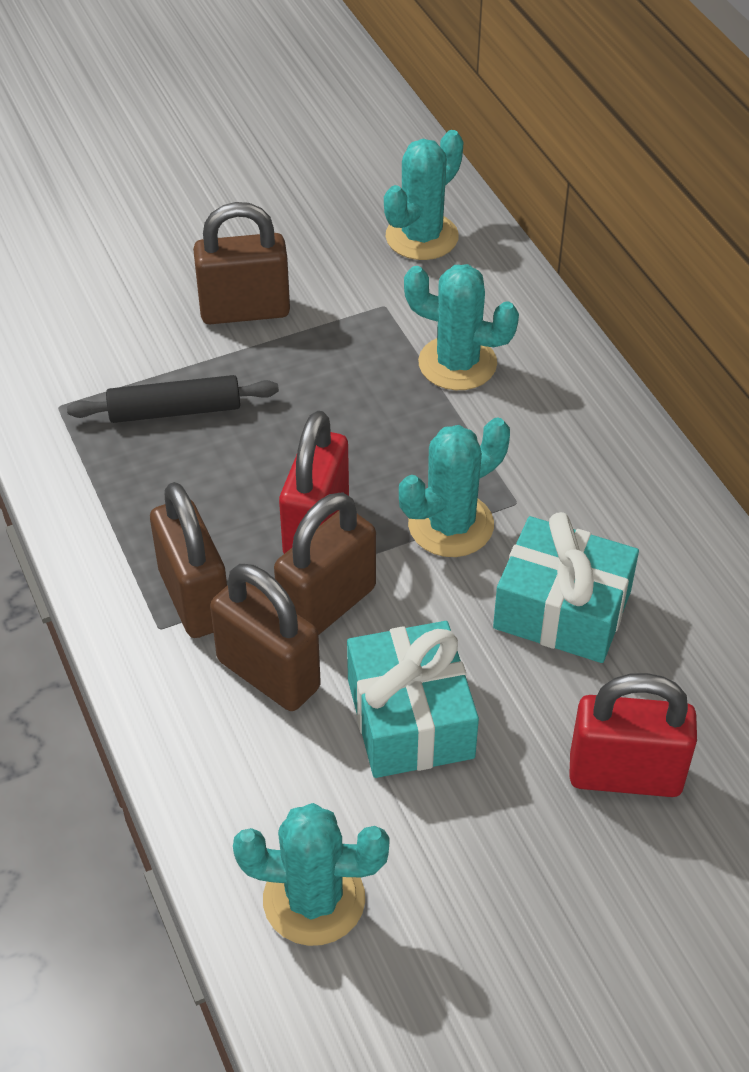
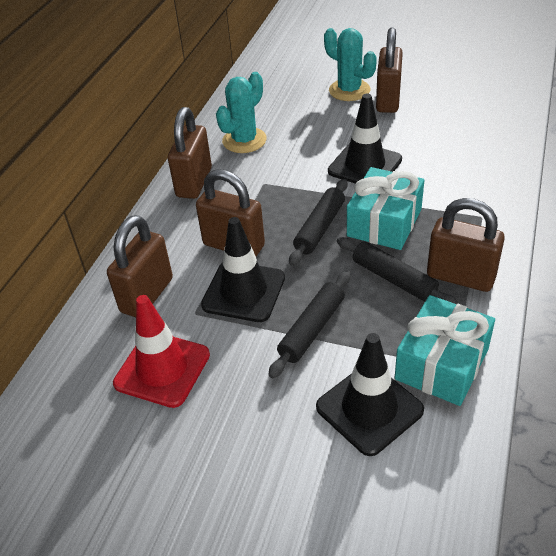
black rolling pin: 1 -> 3
black traffic cone: 0 -> 3
brown padlock: 4 -> 5
red padlock: 2 -> 0
red traffic cone: 0 -> 1
turquoise cactus: 4 -> 2

